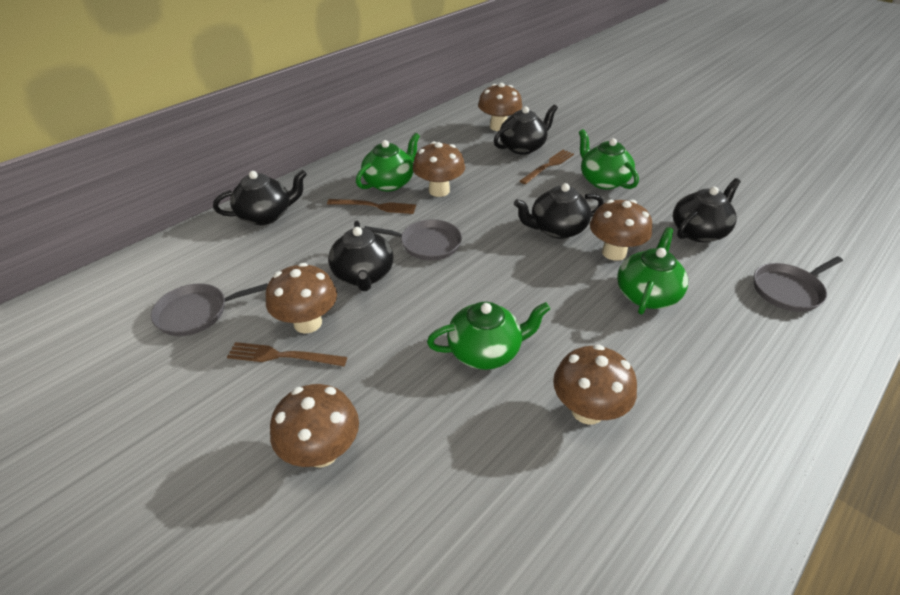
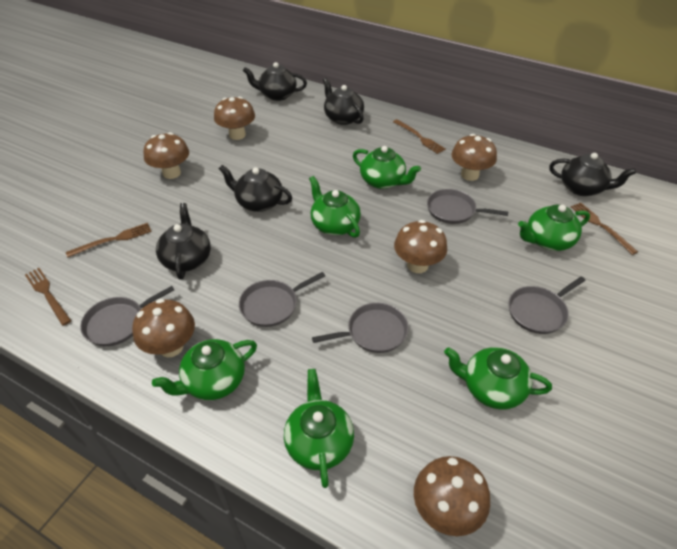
brown fork: 3 -> 4
green teapot: 4 -> 6
grey pan: 3 -> 5

